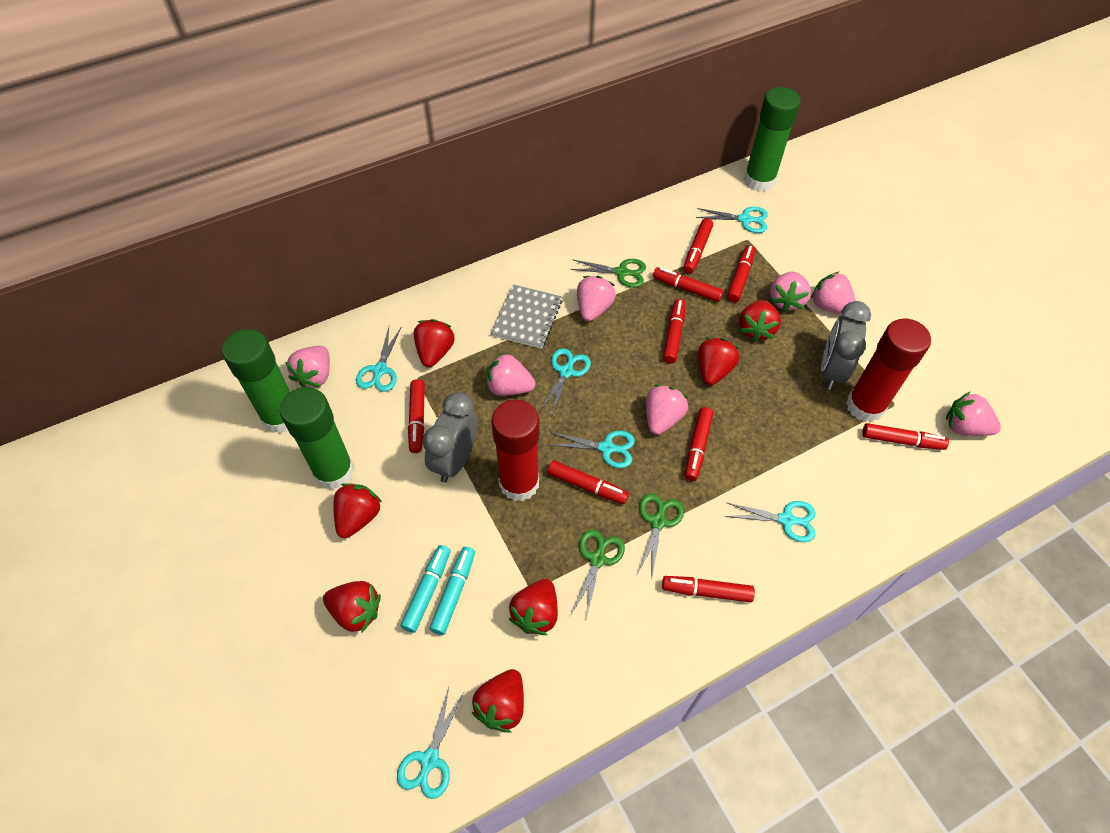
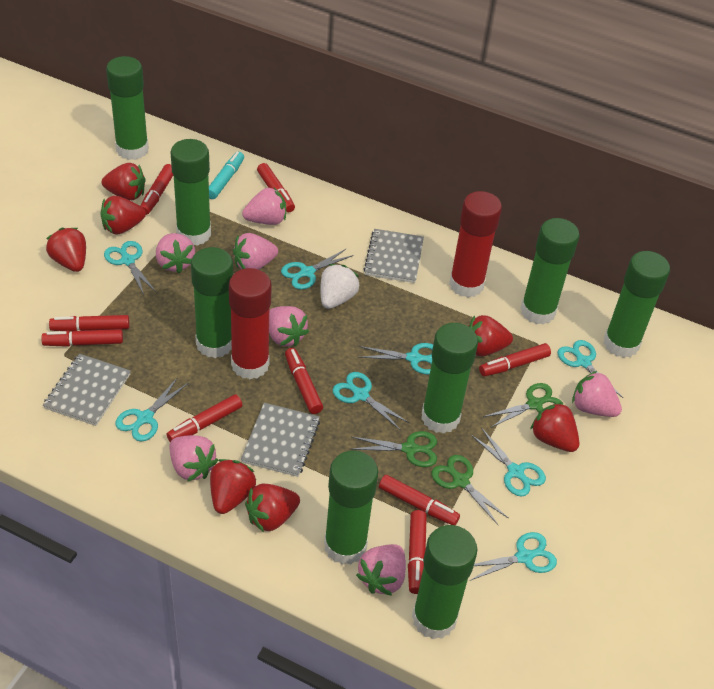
green glue stick: 3 -> 8
grey clock: 2 -> 0
grey notebook: 1 -> 3
turquoise marker: 2 -> 1
turquoise scissors: 6 -> 8
white strawberry: 0 -> 1

